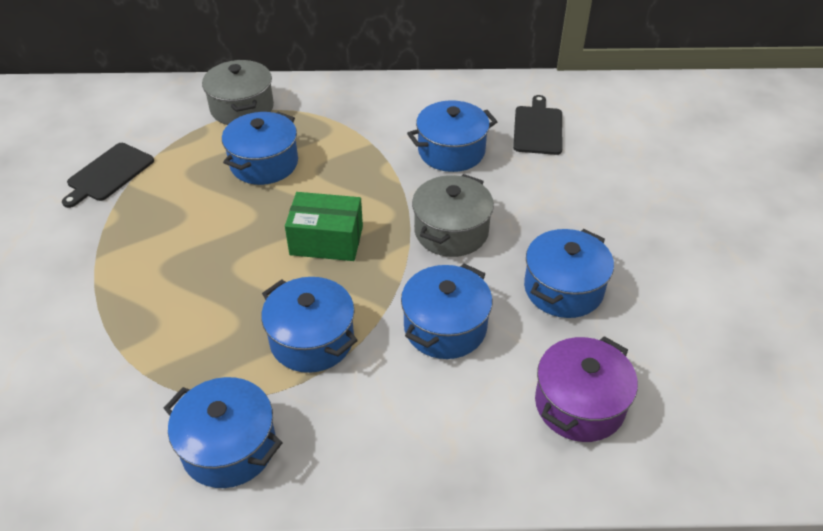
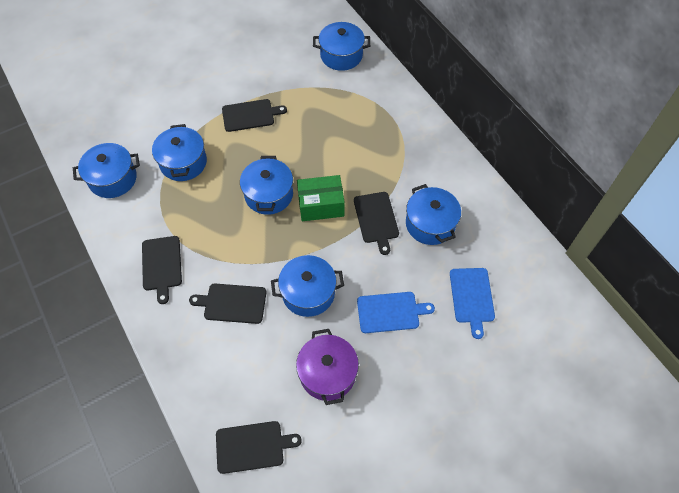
black cutting board: 2 -> 5
blue cutting board: 0 -> 2
grey pot: 2 -> 0

